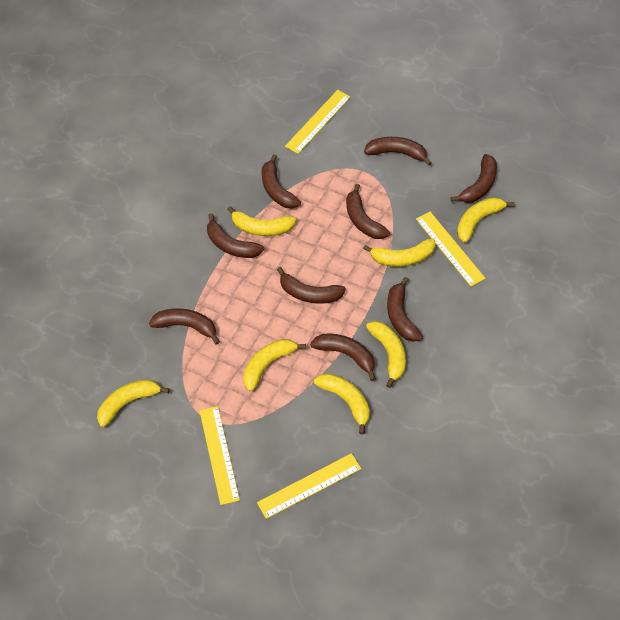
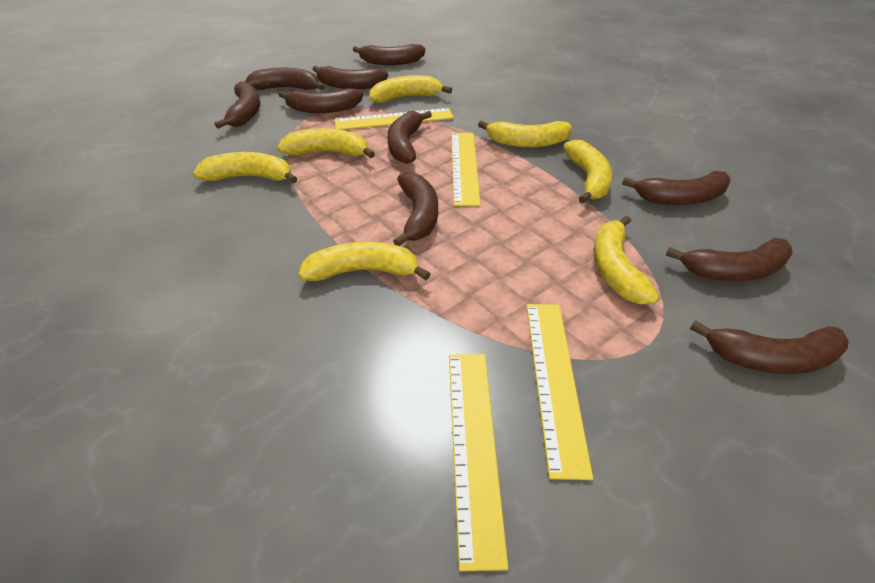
brown banana: 9 -> 10

